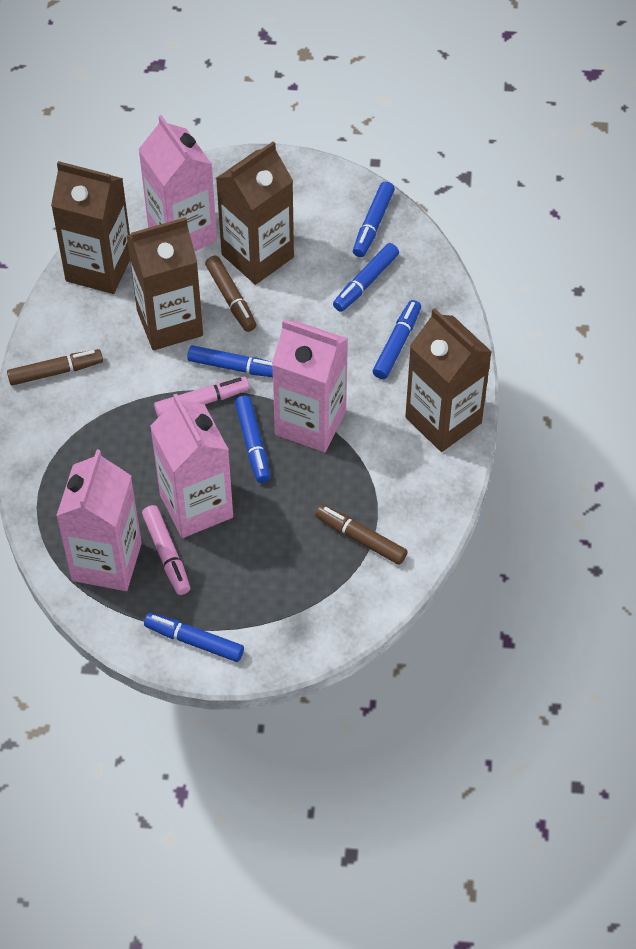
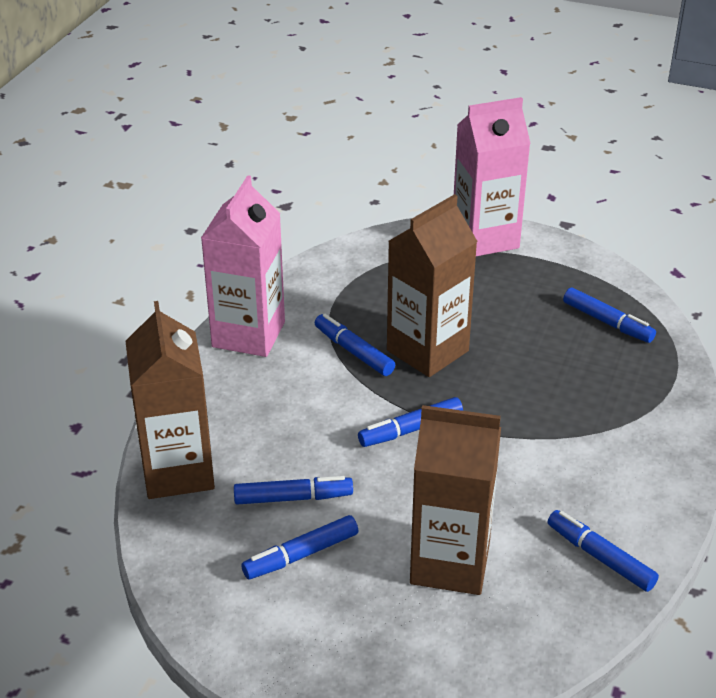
brown carton: 4 -> 3
brown marker: 3 -> 0
pink carton: 4 -> 2
pink marker: 2 -> 0

